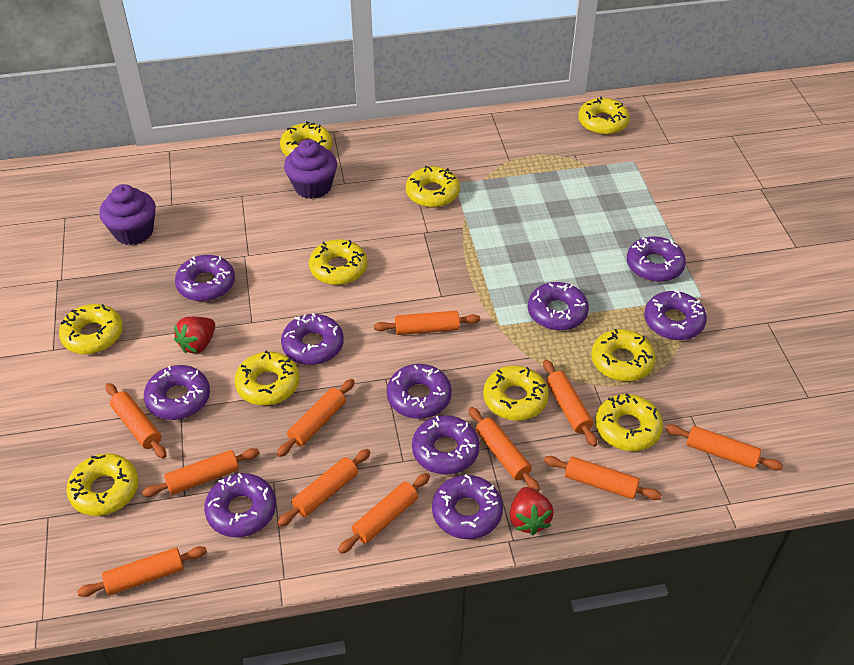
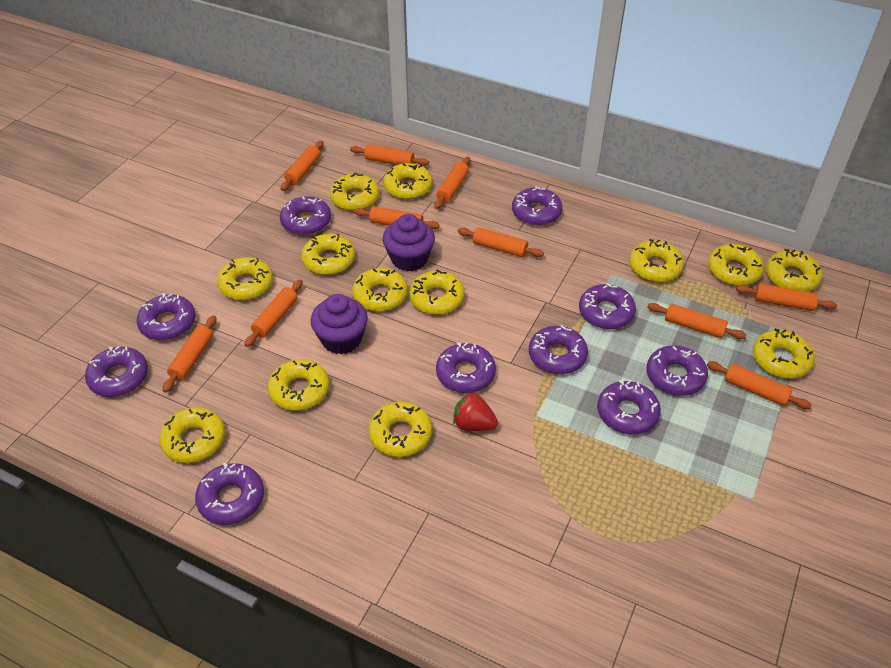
orange rolling pin: 11 -> 10
red strawberry: 2 -> 1
yellow donut: 10 -> 13

